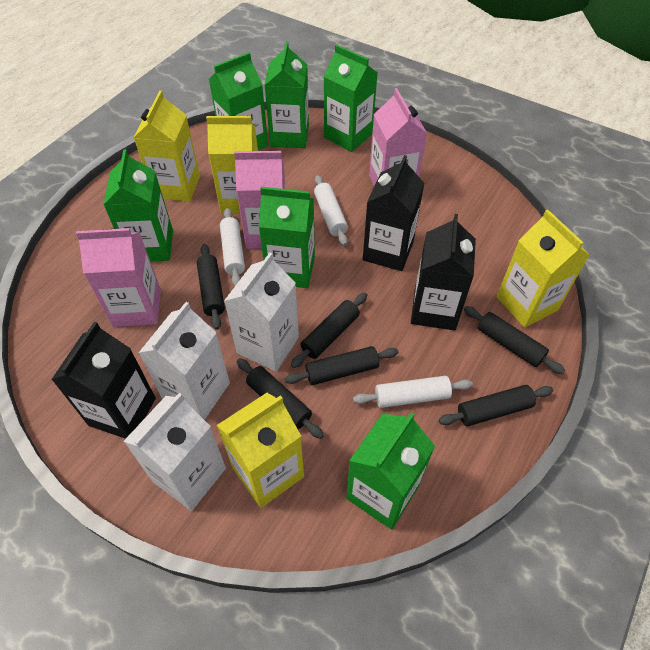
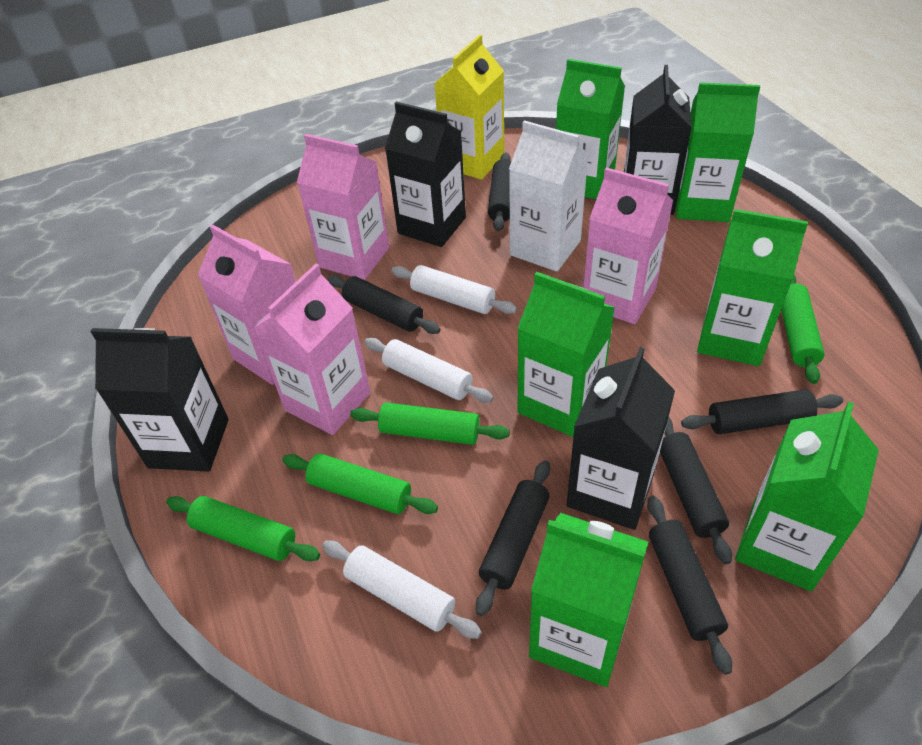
black carton: 3 -> 4
green rolling pin: 0 -> 4
pink carton: 3 -> 4
white carton: 3 -> 1
yellow carton: 4 -> 1

